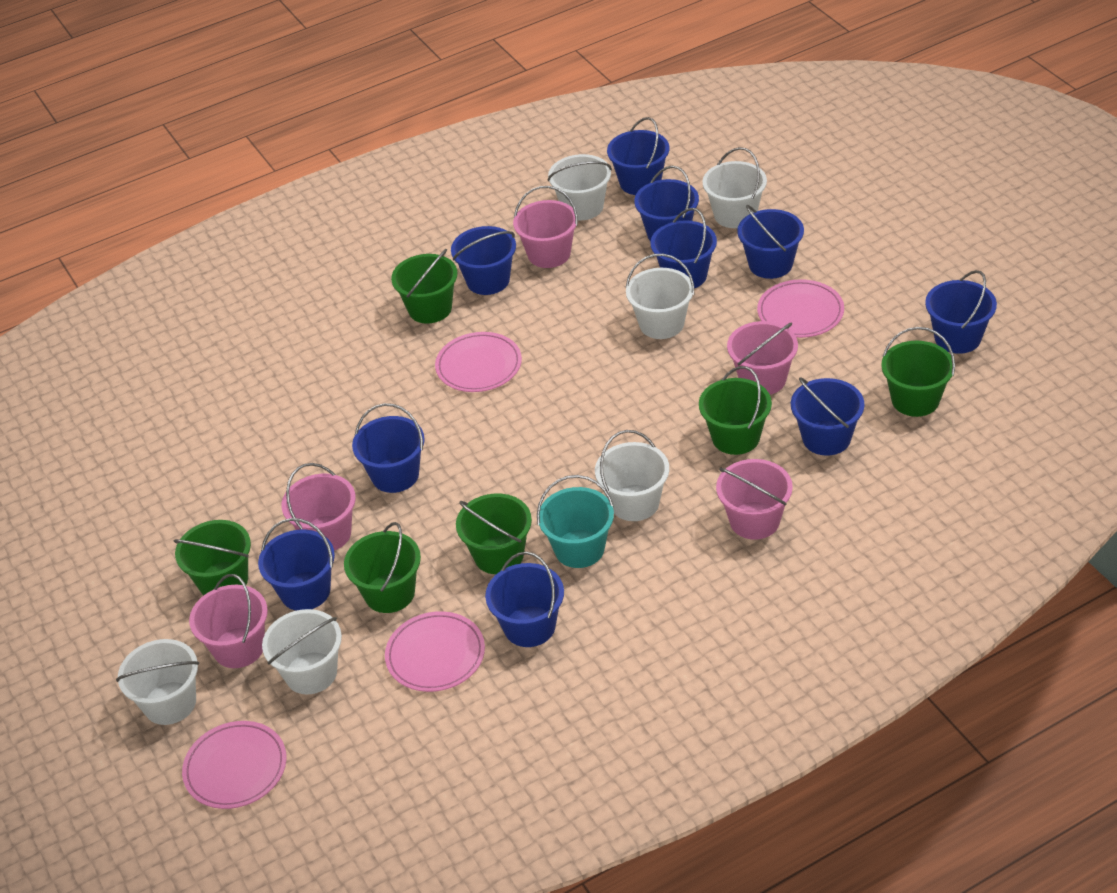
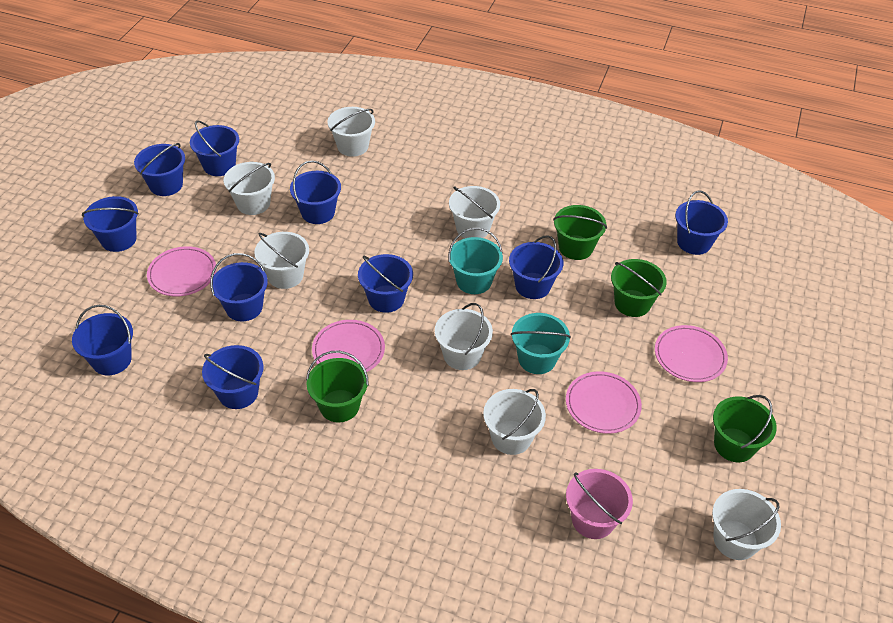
green bucket: 6 -> 4
pink bucket: 5 -> 1
turquoise bucket: 1 -> 2
white bucket: 6 -> 7

